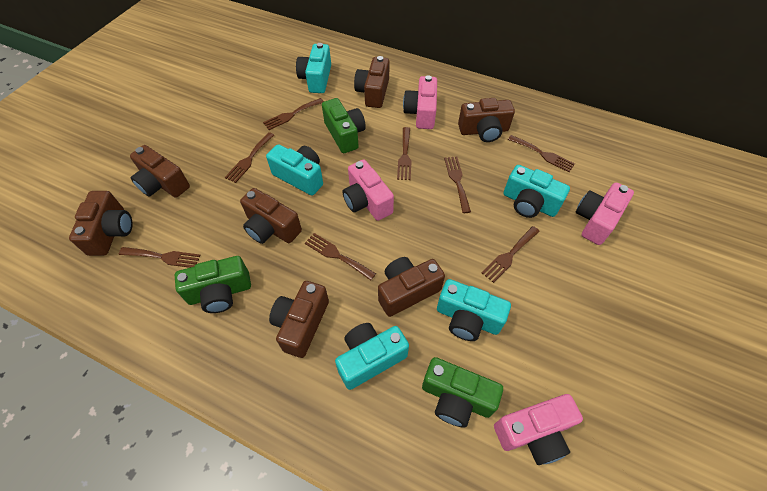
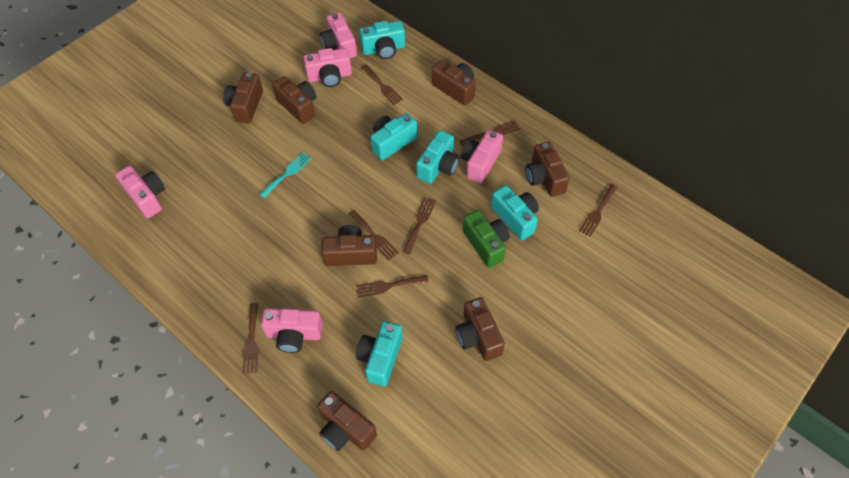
brown fork: 8 -> 7
green camera: 3 -> 1
pink camera: 4 -> 5
turquoise fork: 0 -> 1

